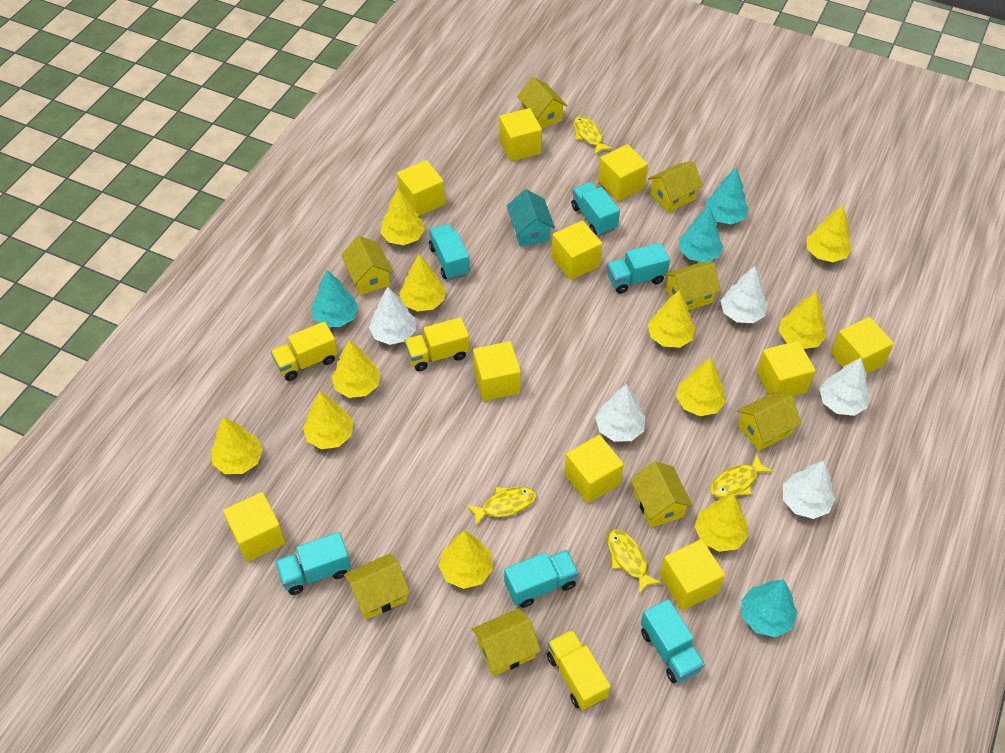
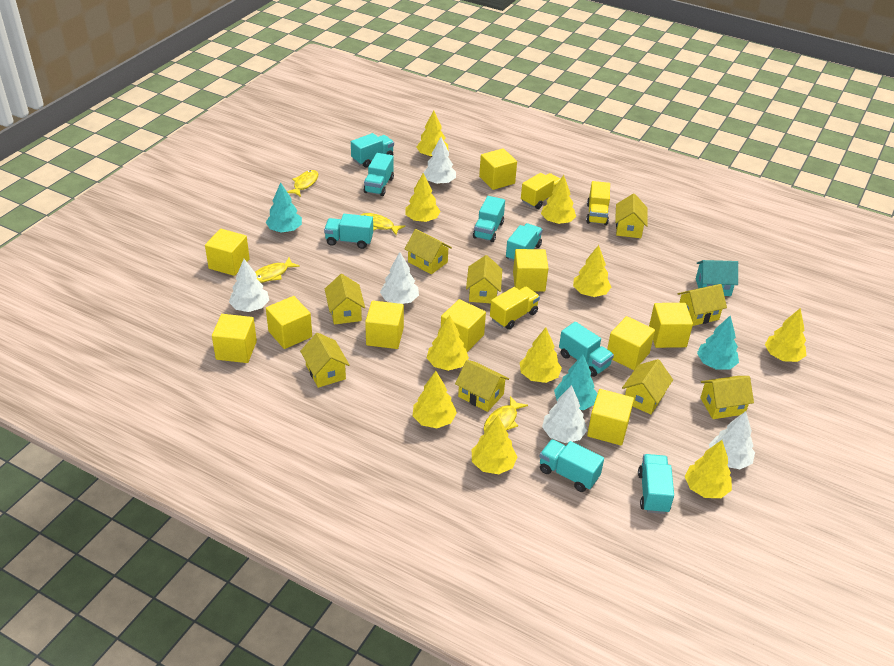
turquoise tree: 4 -> 3
turquoise truck: 6 -> 8
yellow house: 8 -> 9
yellow tree: 11 -> 10

